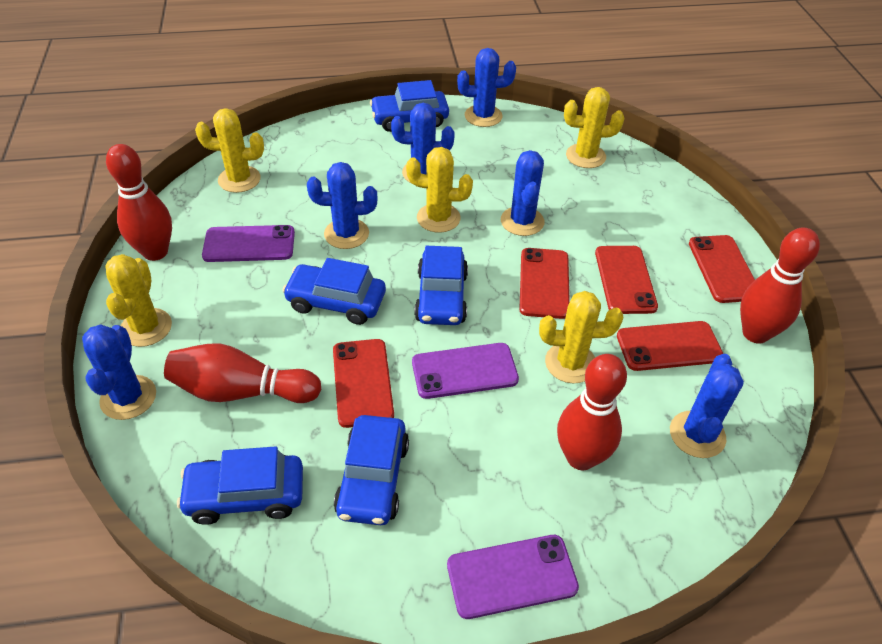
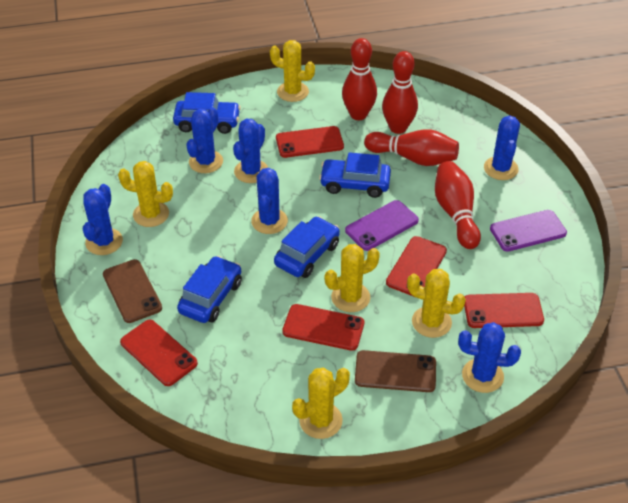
blue car: 5 -> 4
brown phone: 0 -> 2
purple phone: 3 -> 2

